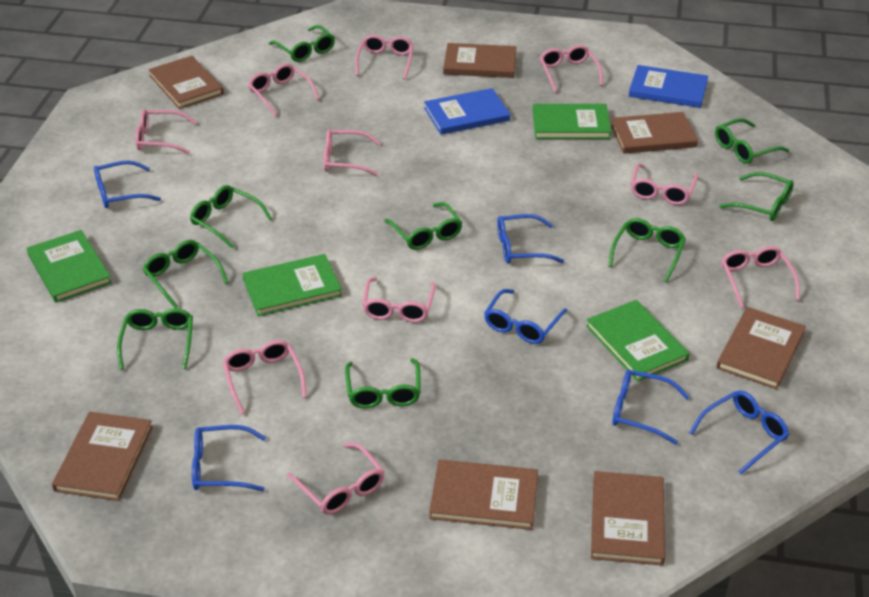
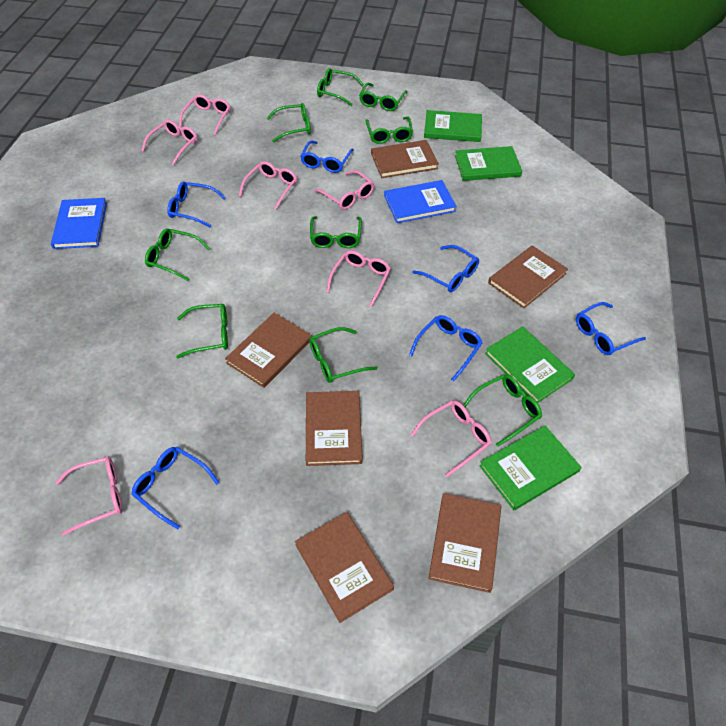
brown book: 7 -> 6
pink glasses: 10 -> 7

